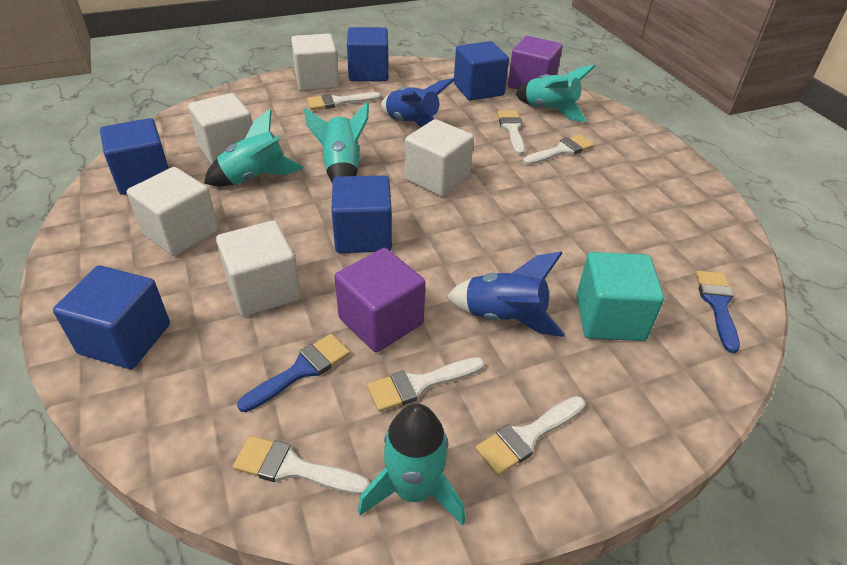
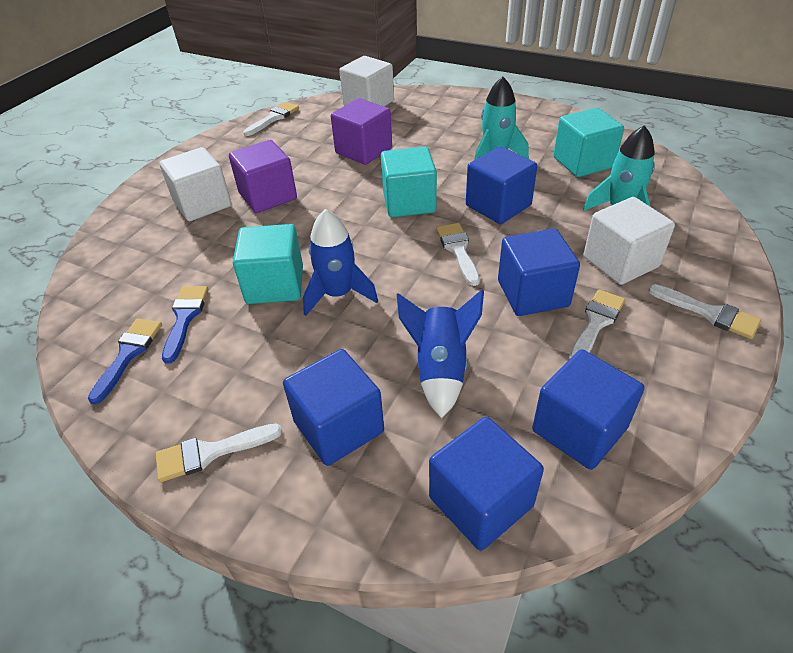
turquoise cube: 1 -> 3
turquoise rocket: 4 -> 2
white brush: 6 -> 5
white cube: 5 -> 3

